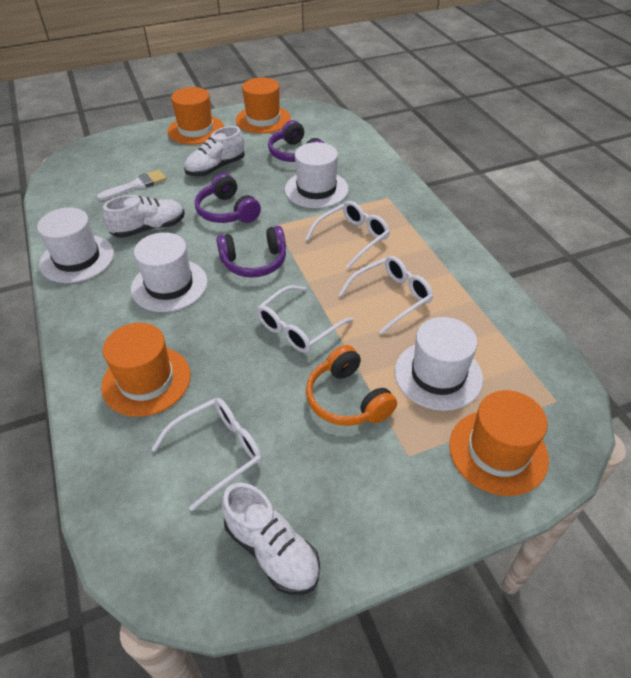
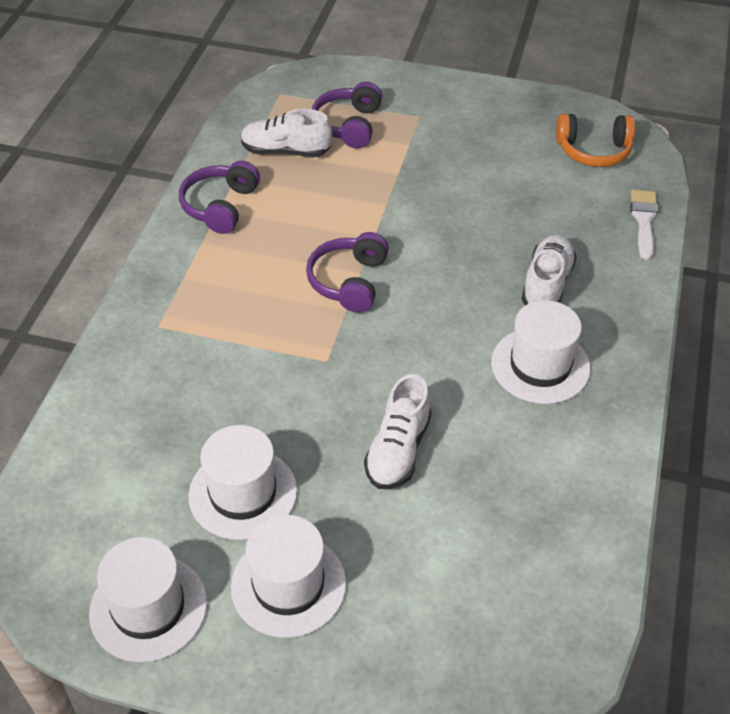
orange hat: 4 -> 0
white glasses: 4 -> 0

